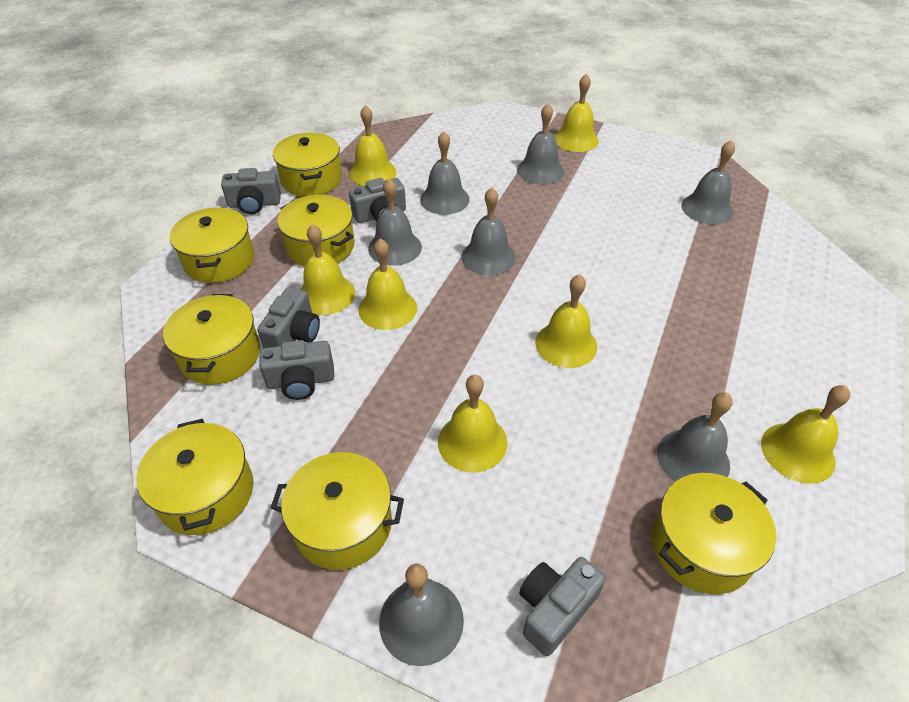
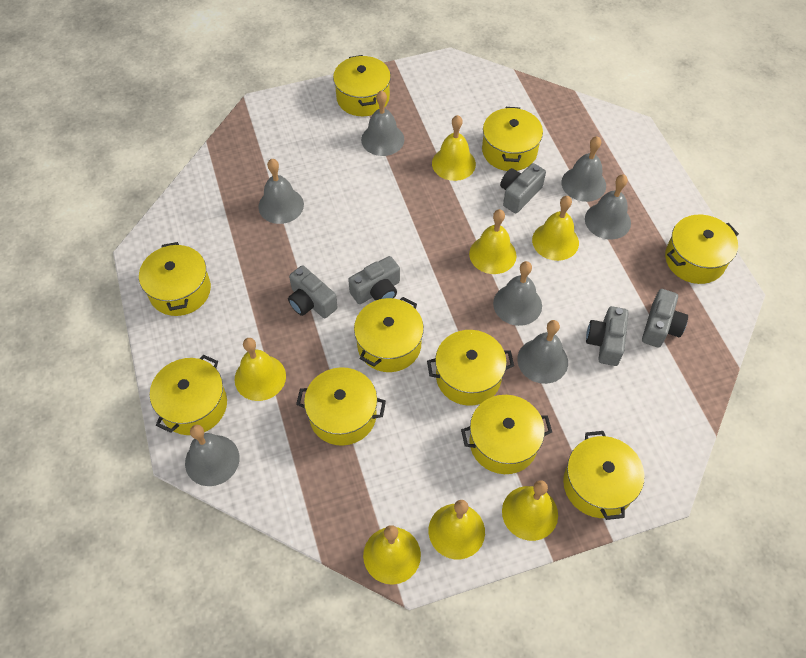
yellow pot: 7 -> 10

